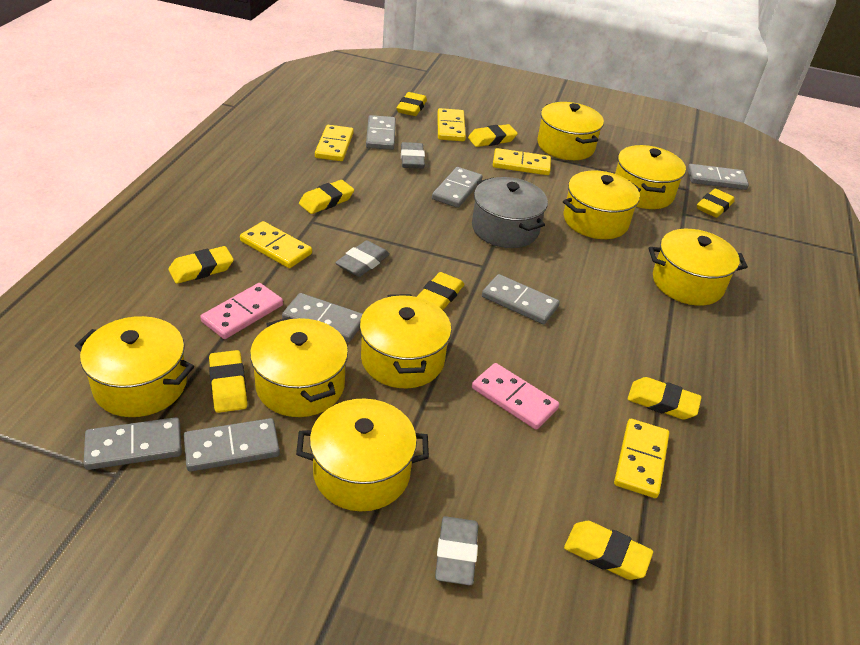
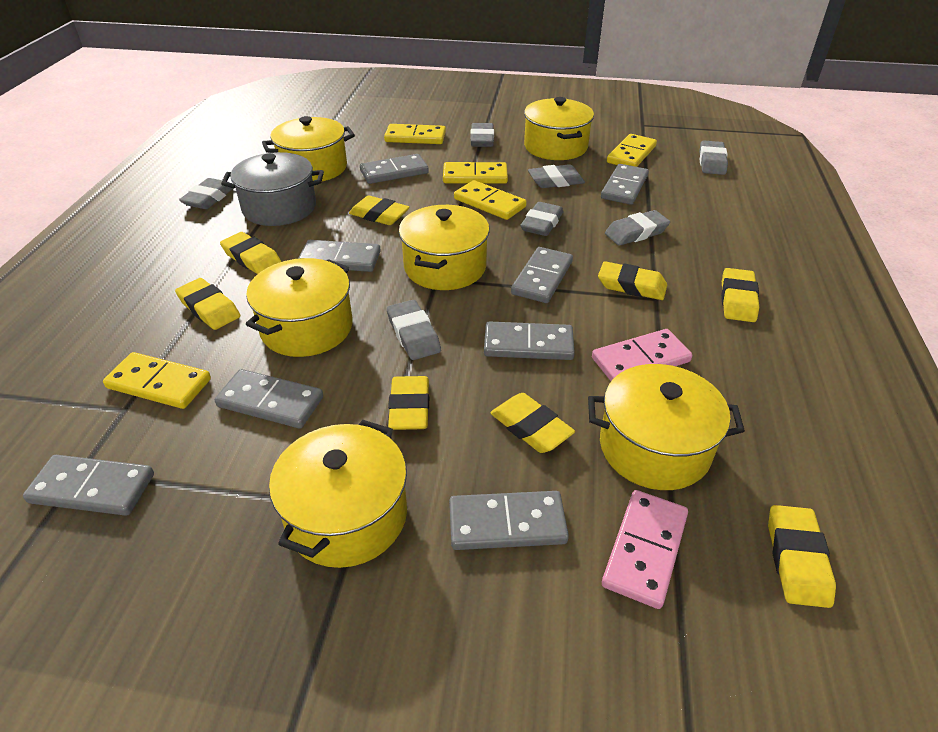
grey domino: 7 -> 8
grey eraser: 3 -> 7
yellow eraser: 9 -> 8
yellow pot: 8 -> 6

